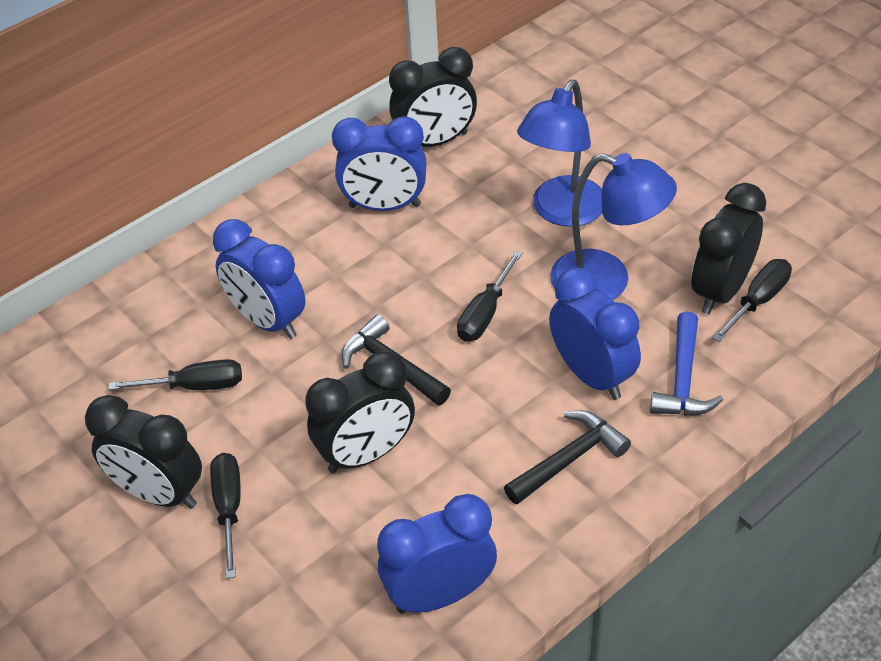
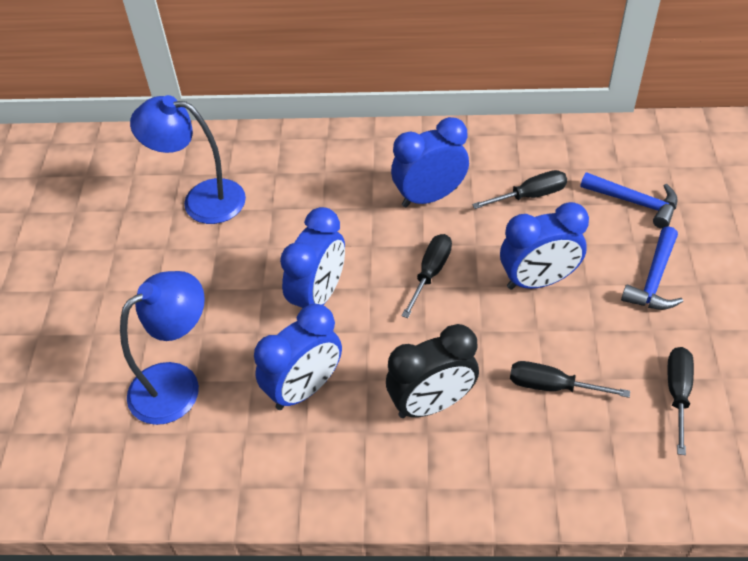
black clock: 4 -> 1
black hammer: 2 -> 0
blue hammer: 1 -> 2

